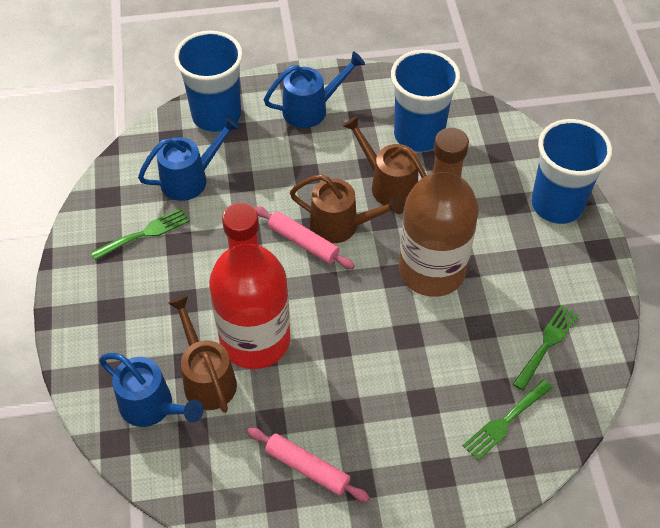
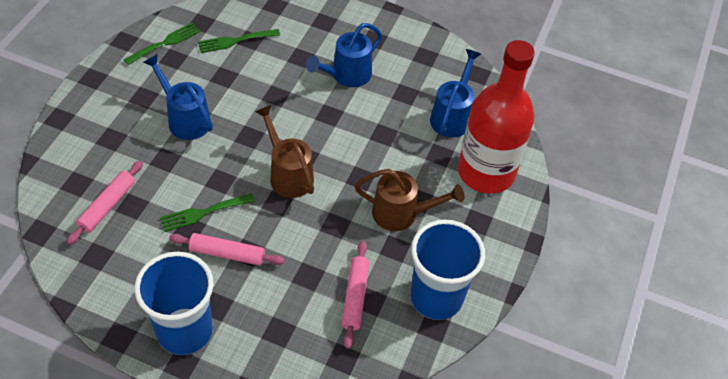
blue cup: 3 -> 2
brown bottle: 1 -> 0
brown watering can: 3 -> 2
pink rolling pin: 2 -> 3

